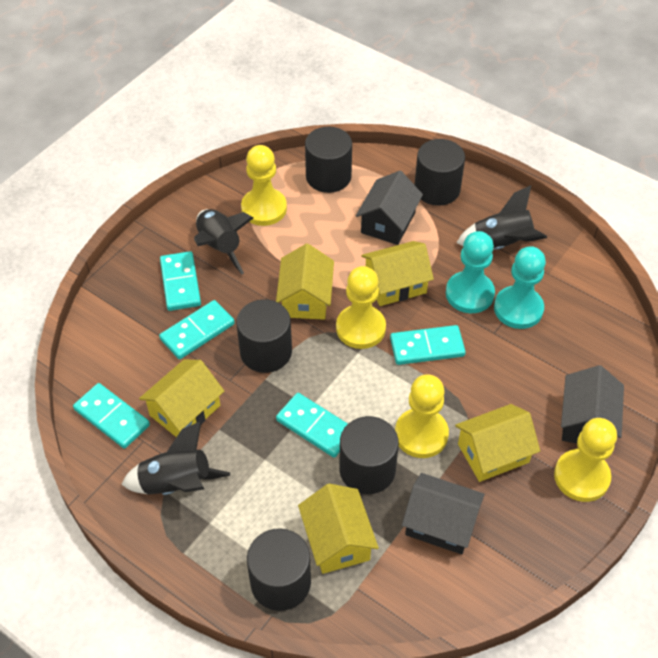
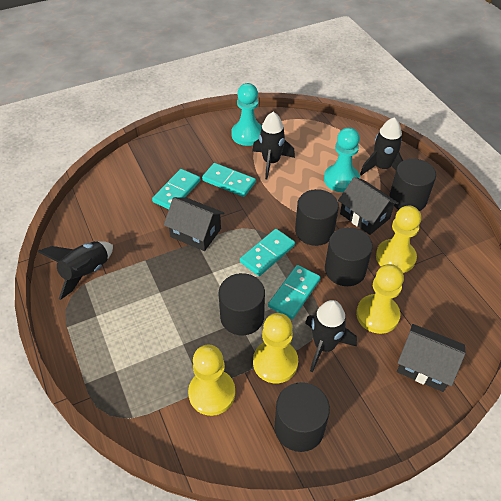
black rocket: 3 -> 4
turquoise domino: 5 -> 4
yellow house: 5 -> 0

